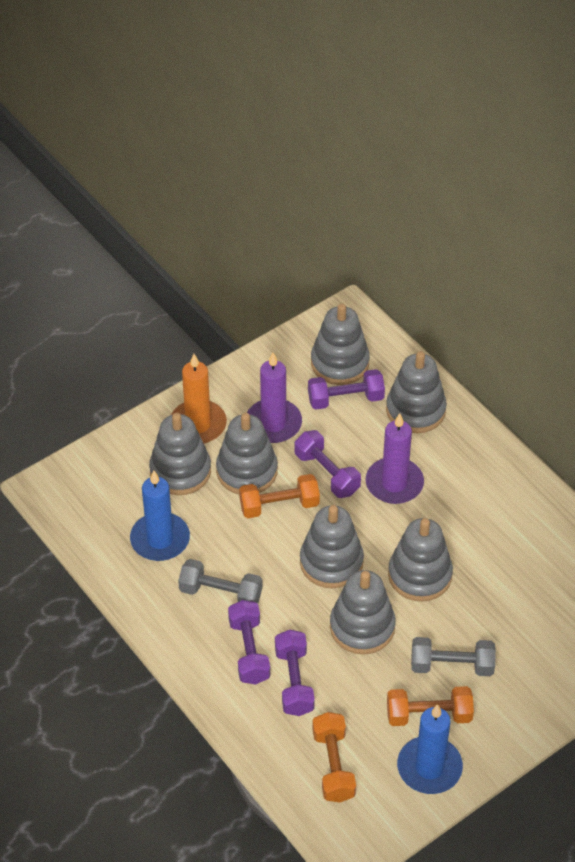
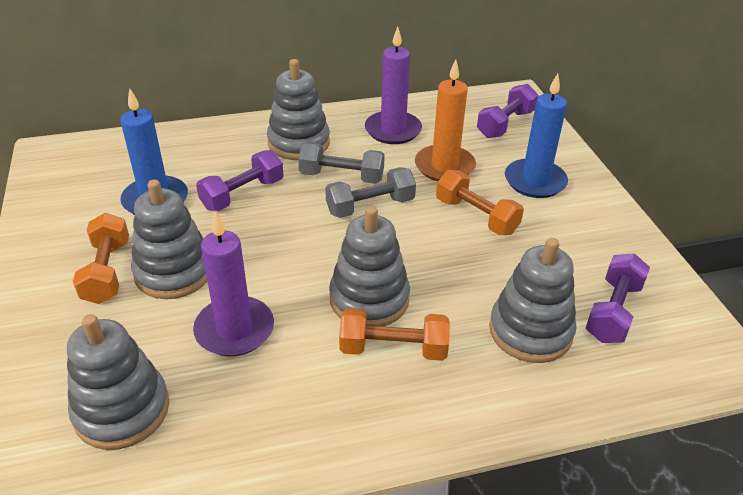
grey stacking toy: 7 -> 5
purple dumbbell: 4 -> 3

